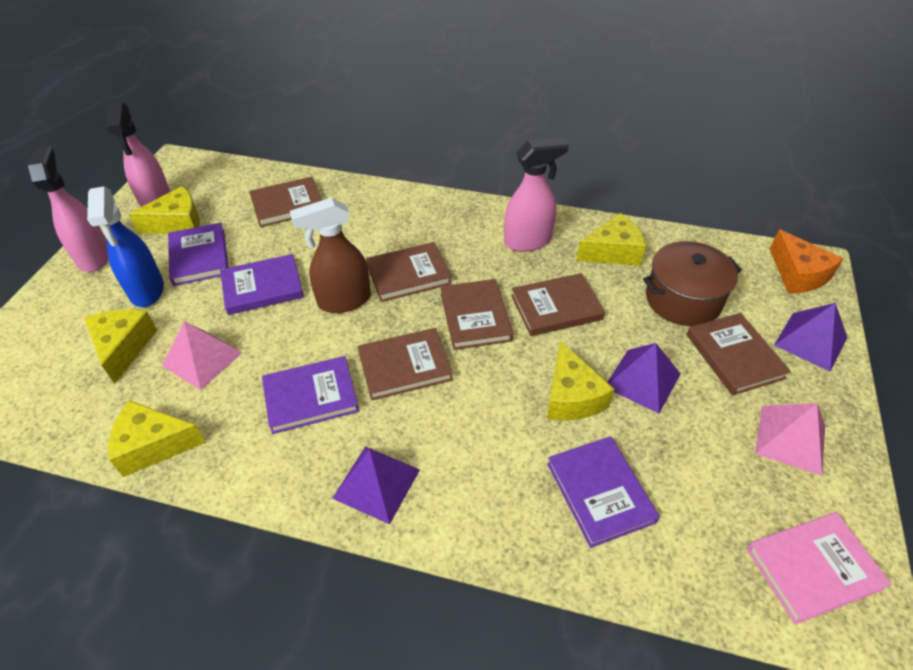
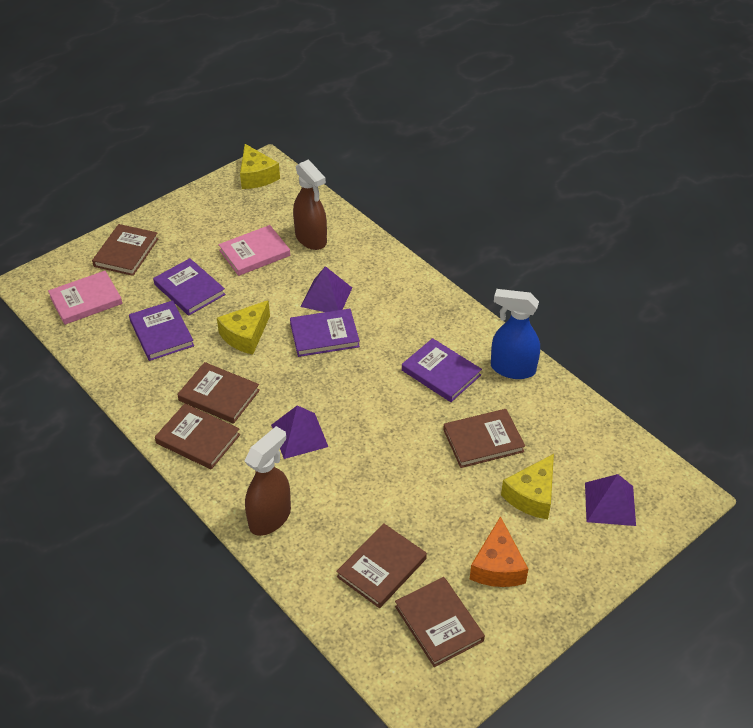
brown pot: 1 -> 0
brown spray bottle: 1 -> 2
pink book: 1 -> 2
pink pyramid: 2 -> 0
pink spray bottle: 3 -> 0
yellow cheese: 5 -> 3

